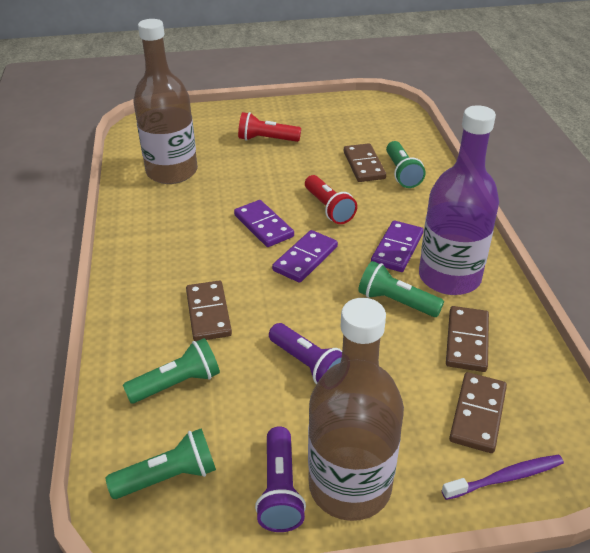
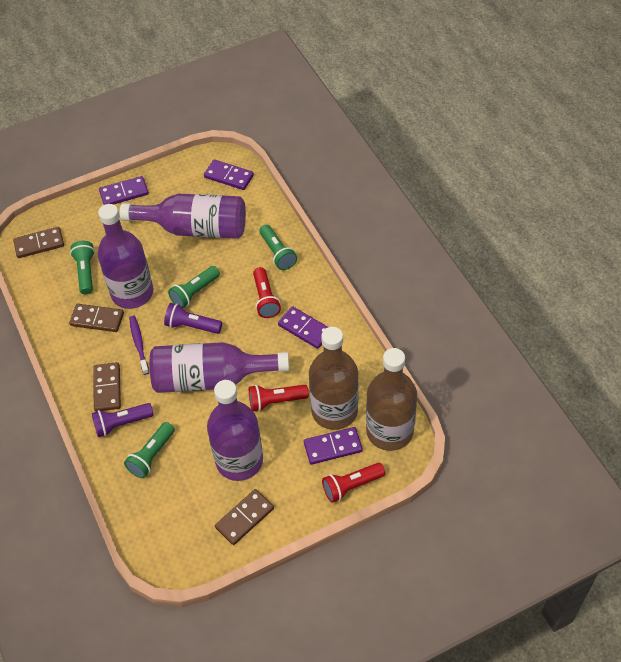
purple bottle: 1 -> 4
purple domino: 3 -> 4
red flashlight: 2 -> 3

